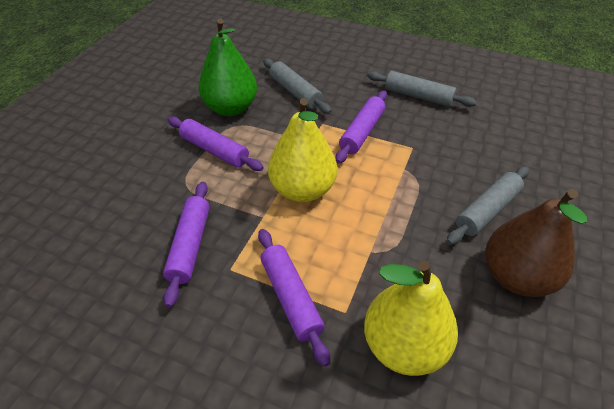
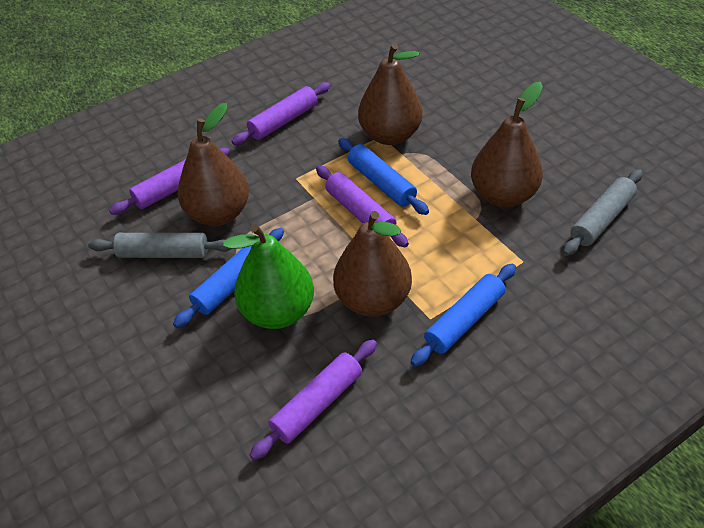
blue rolling pin: 0 -> 3
brown pear: 1 -> 4
grey rolling pin: 3 -> 2
yellow pear: 2 -> 0

